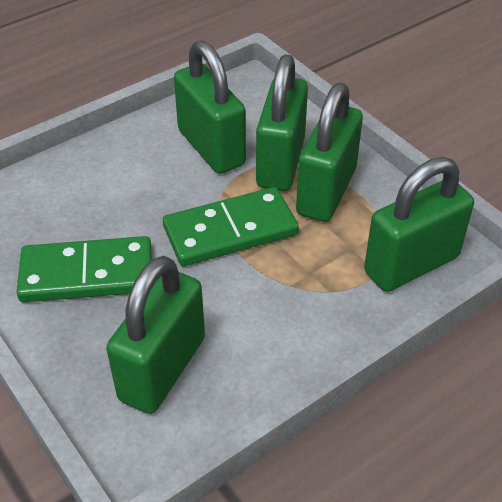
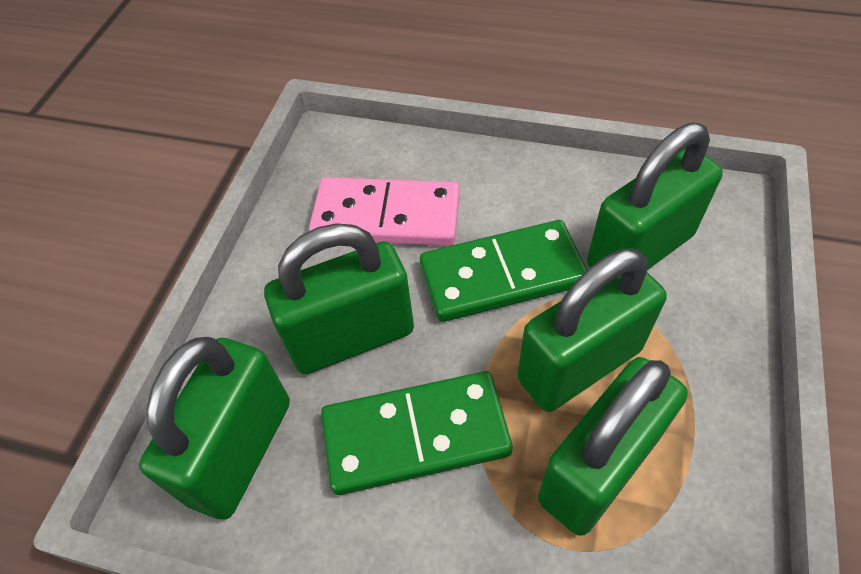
pink domino: 0 -> 1

